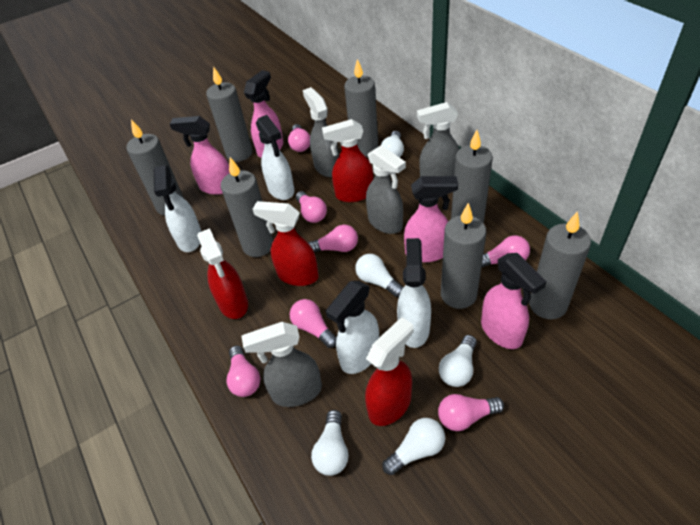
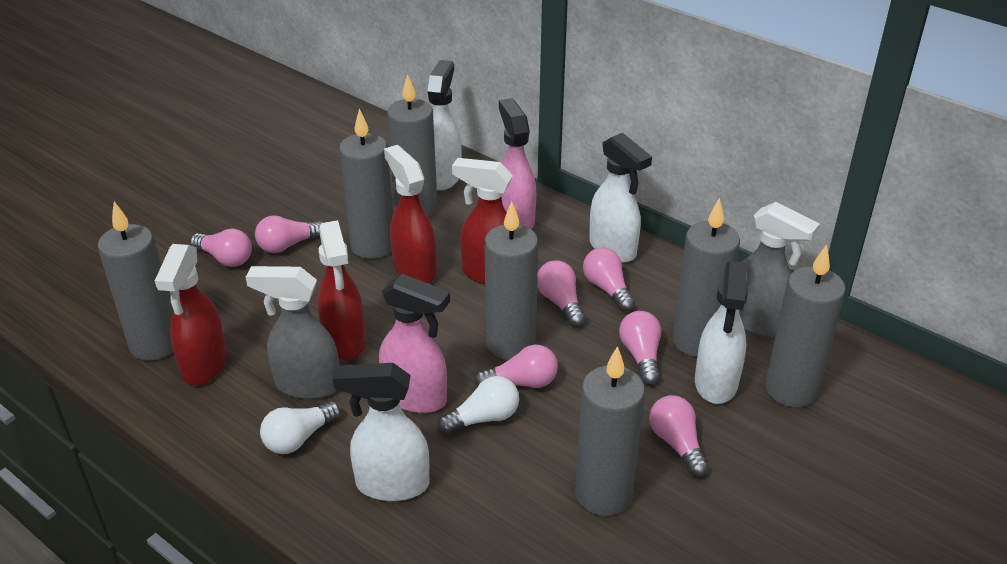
grey spray bottle: 4 -> 2
pink spray bottle: 4 -> 2
white light bulb: 5 -> 2

